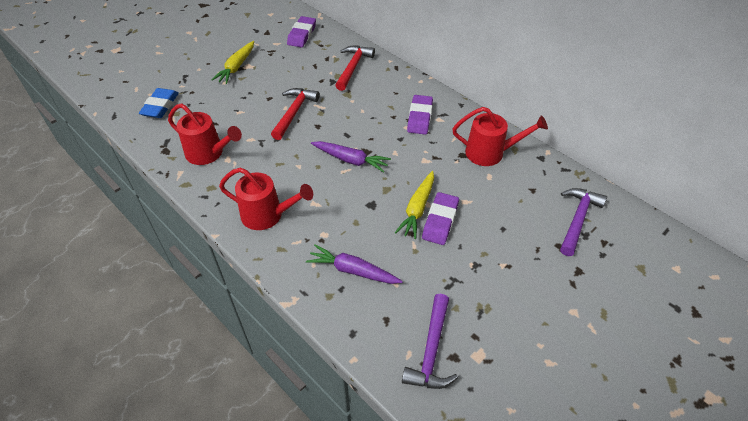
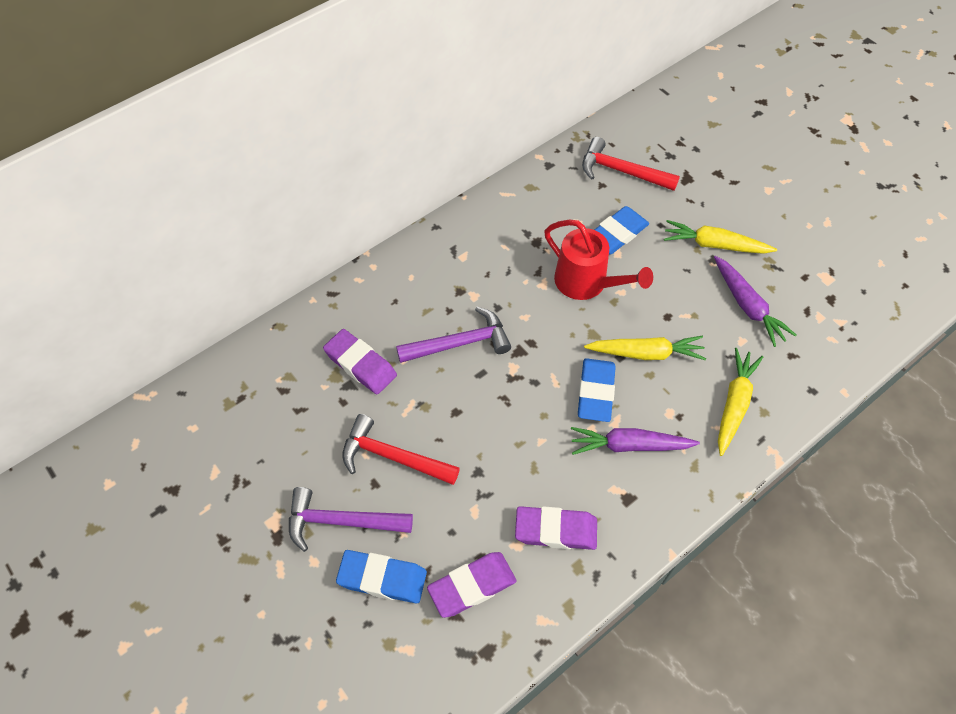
blue eraser: 1 -> 3
red watering can: 3 -> 1
yellow carrot: 2 -> 3

